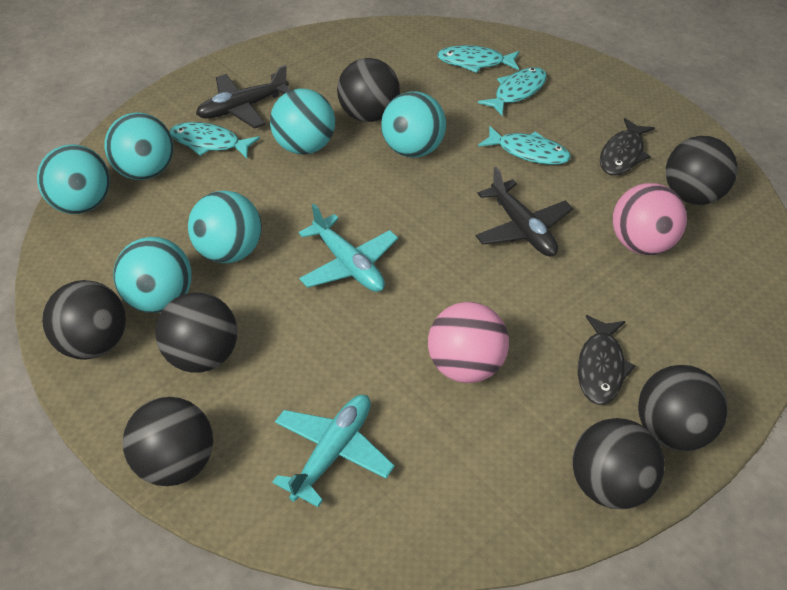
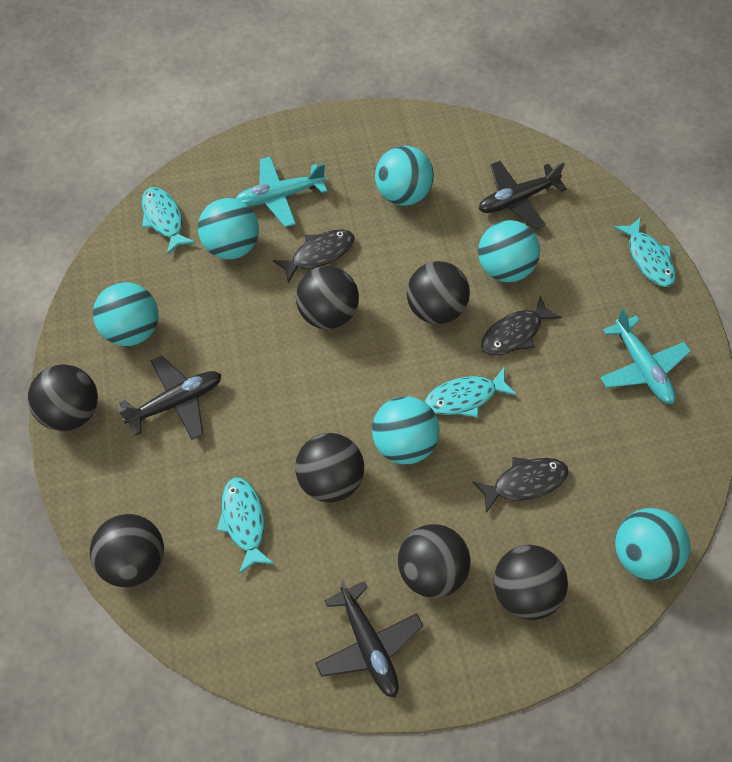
black fish: 2 -> 3
black plane: 2 -> 3
pink ball: 2 -> 0

